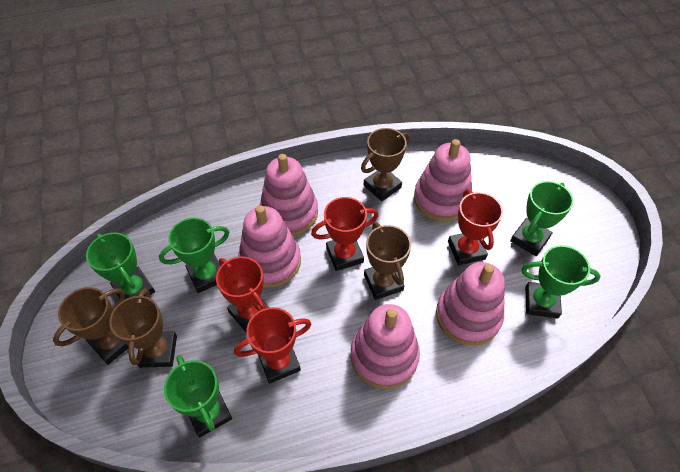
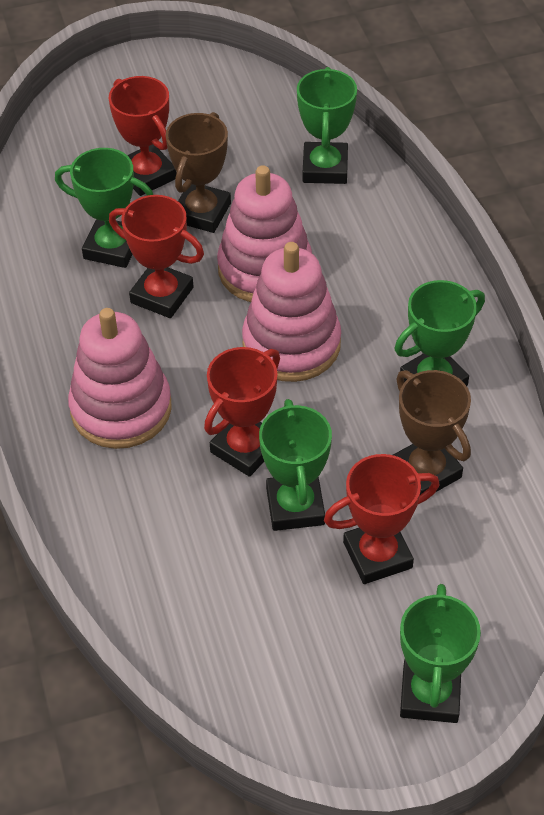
brown trophy: 4 -> 2
pink stacking toy: 5 -> 3

